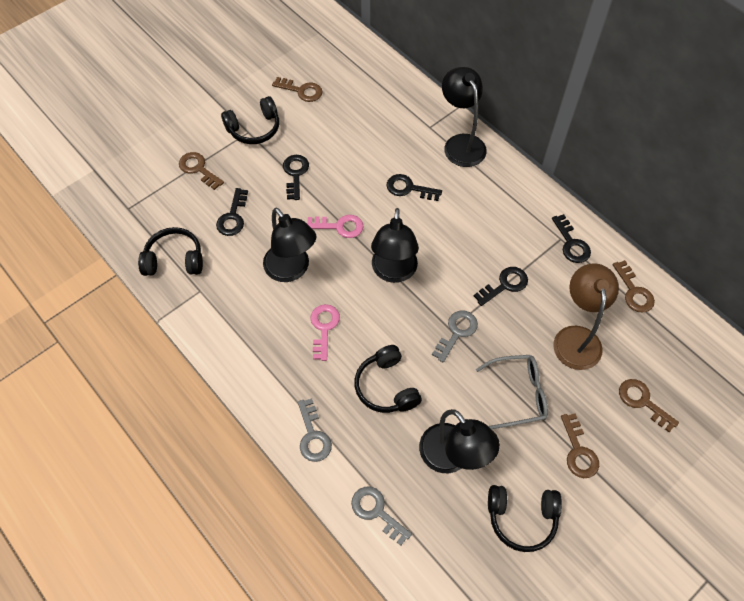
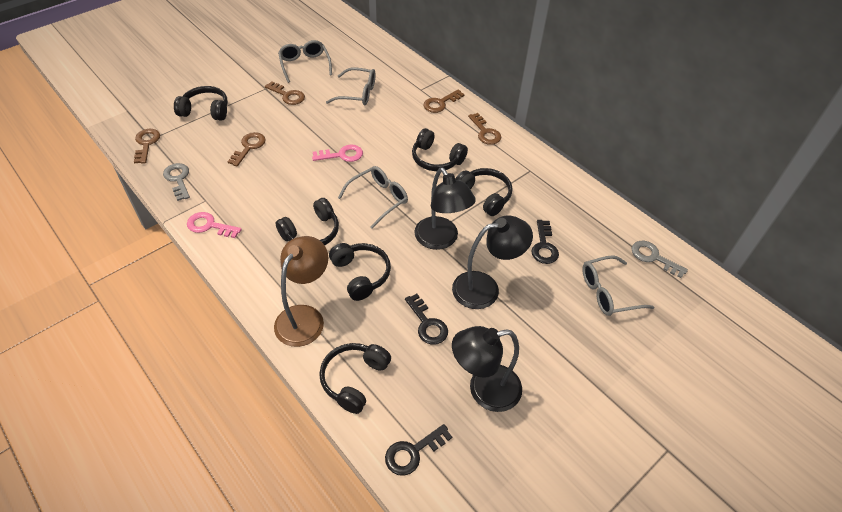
black headphones: 4 -> 6
black key: 5 -> 3
black lamp: 4 -> 3
grey glasses: 1 -> 4
grey key: 3 -> 2

